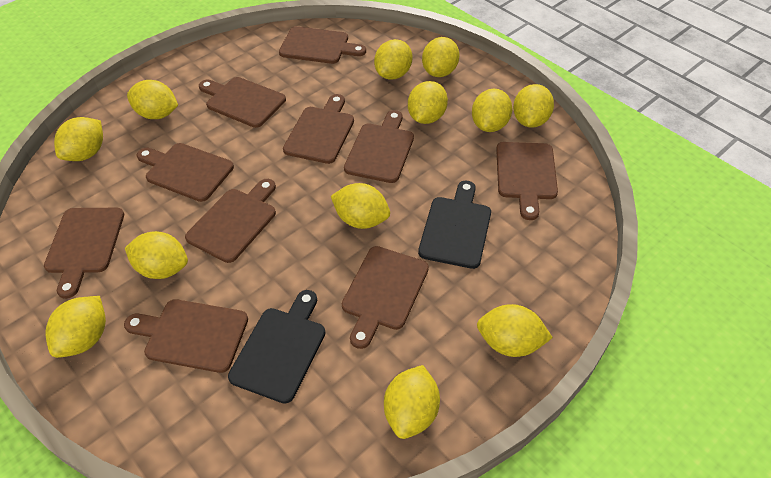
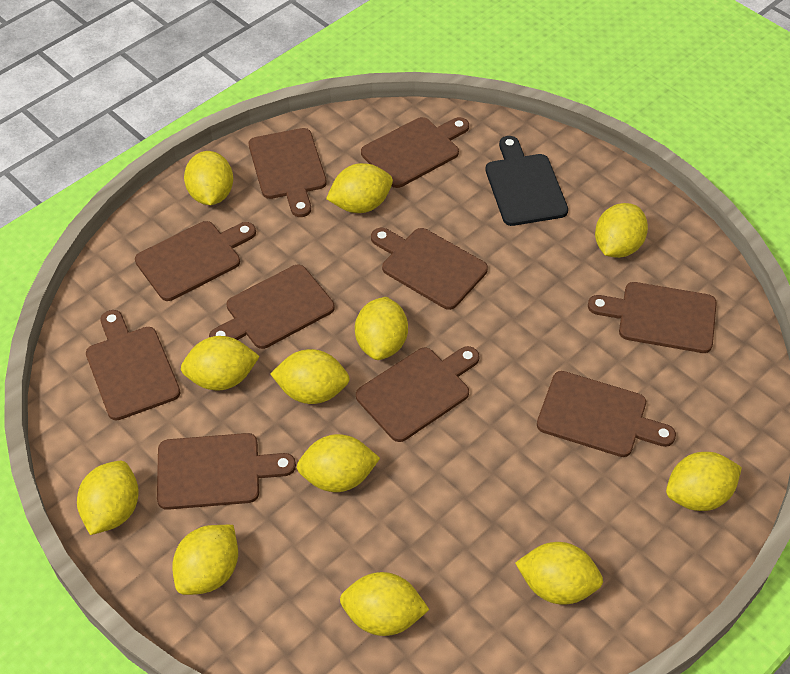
black cutting board: 2 -> 1

